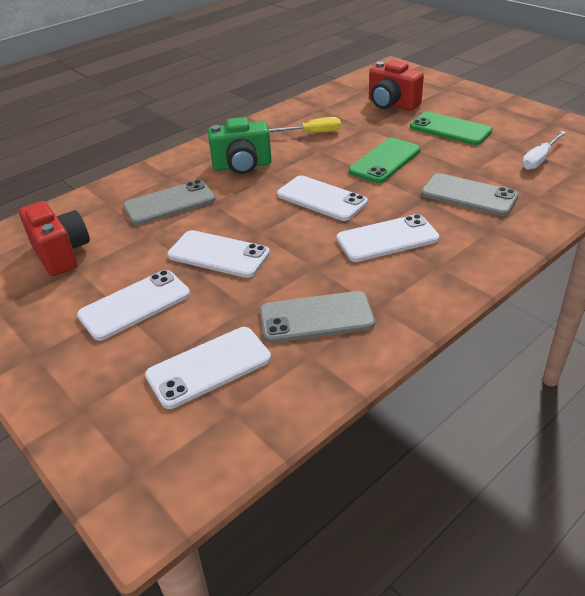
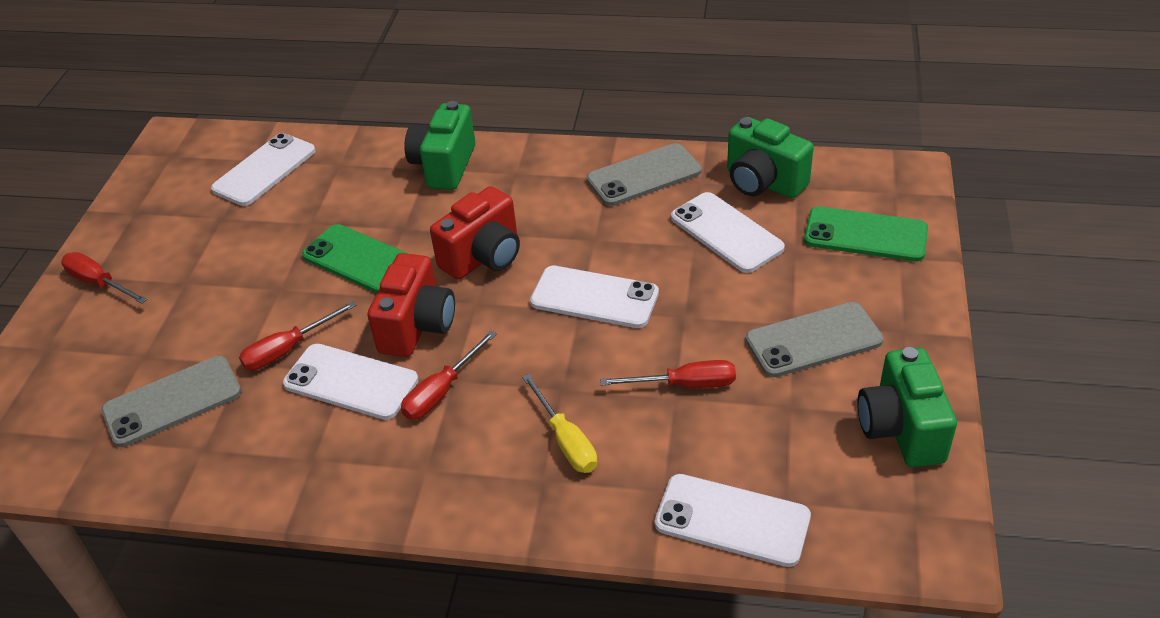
green camera: 1 -> 3
red screwdriver: 0 -> 4
white screwdriver: 1 -> 0

